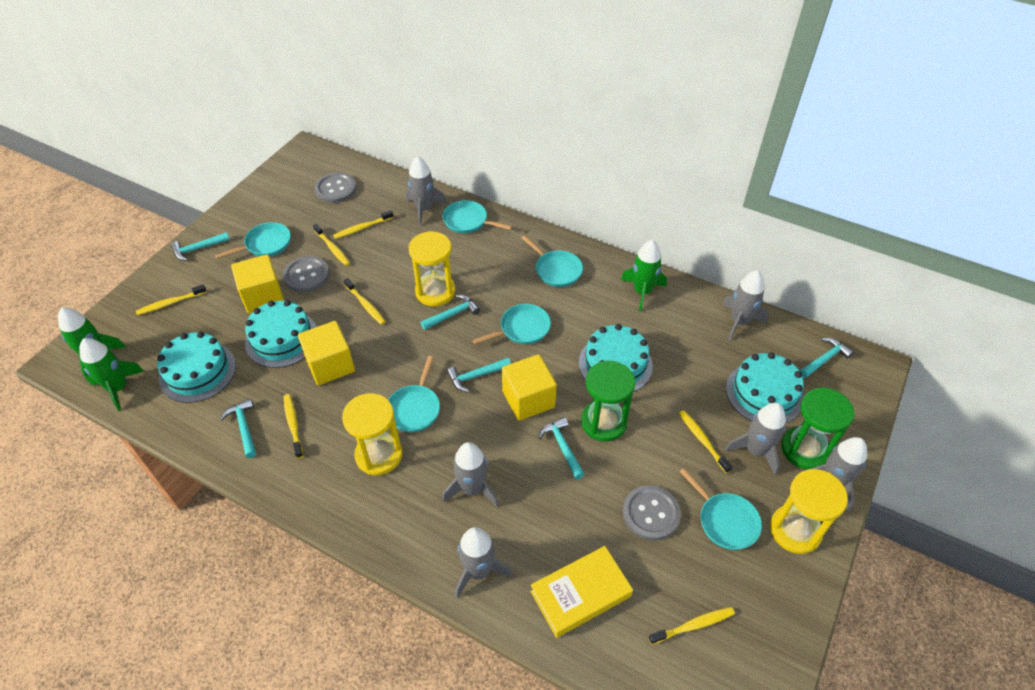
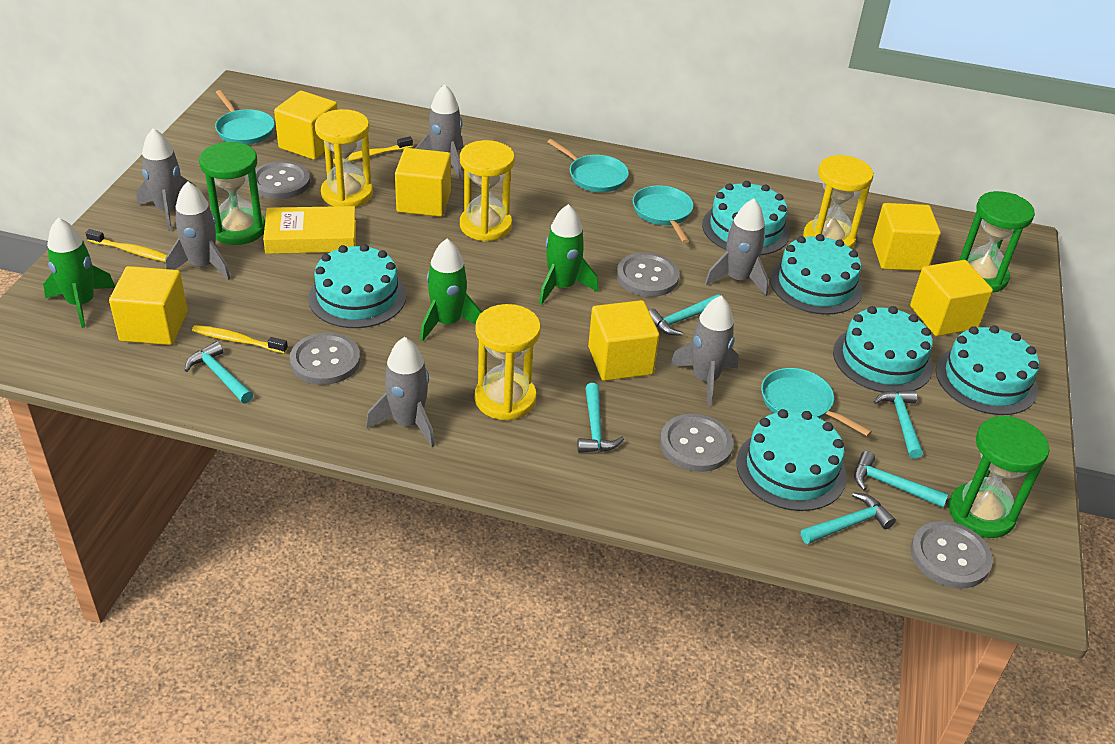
green hourglass: 2 -> 3
grey button: 3 -> 5
turquoise cake: 4 -> 6
turquoise pan: 6 -> 4
yellow cube: 3 -> 6
yellow hourglass: 3 -> 4
yellow toothbrush: 7 -> 3

